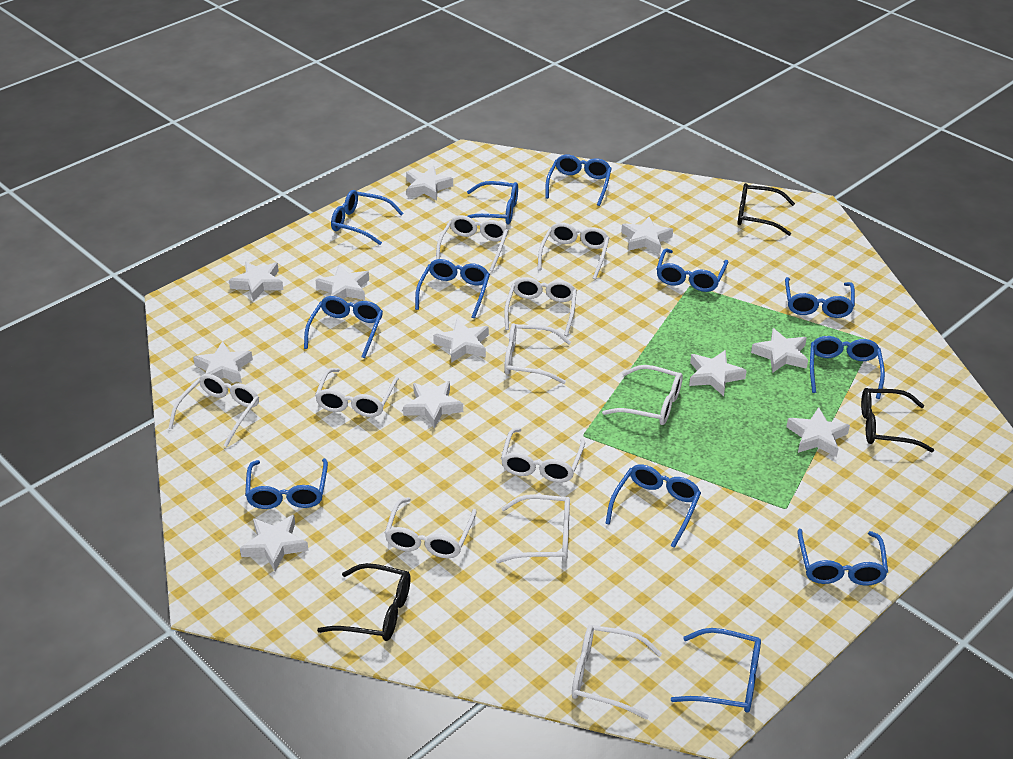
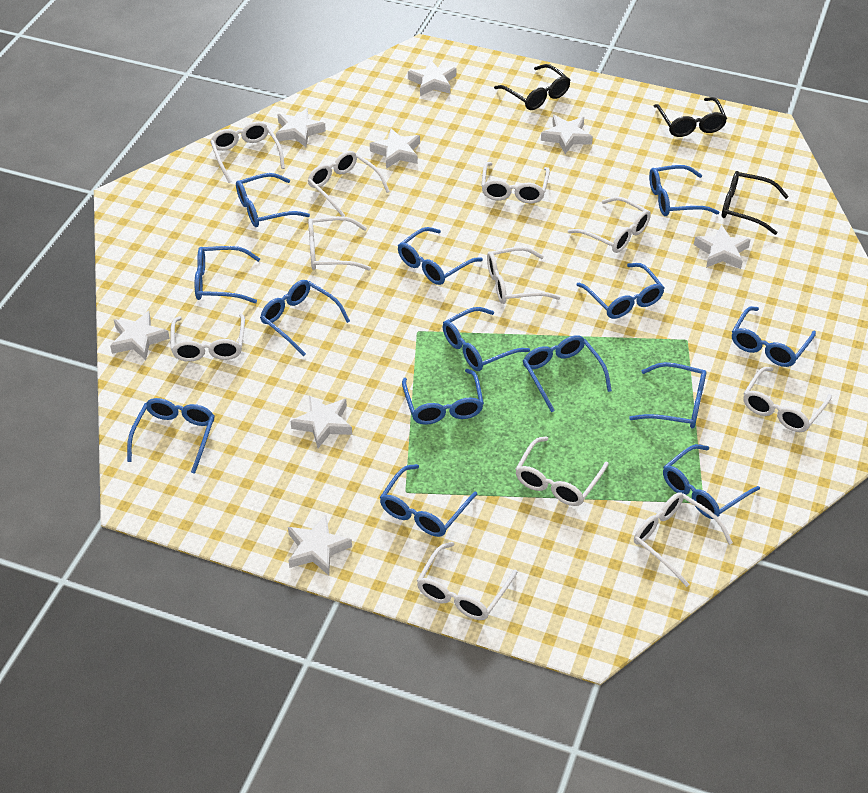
blue glasses: 12 -> 14
white star: 11 -> 8

